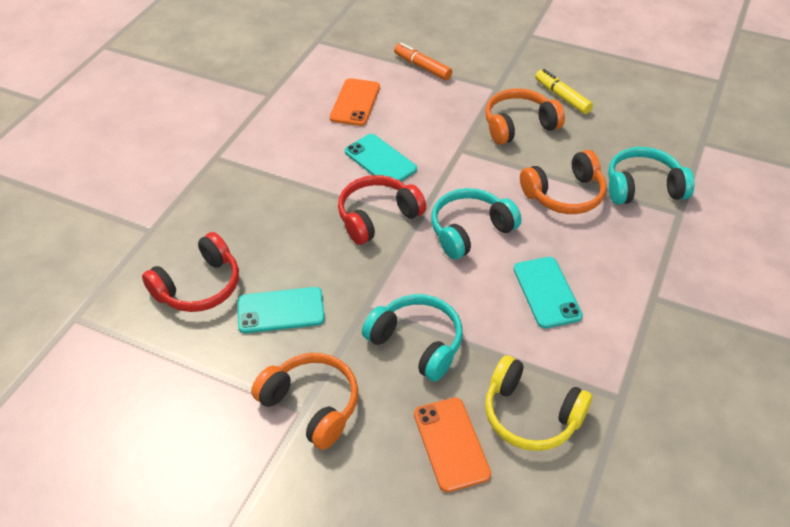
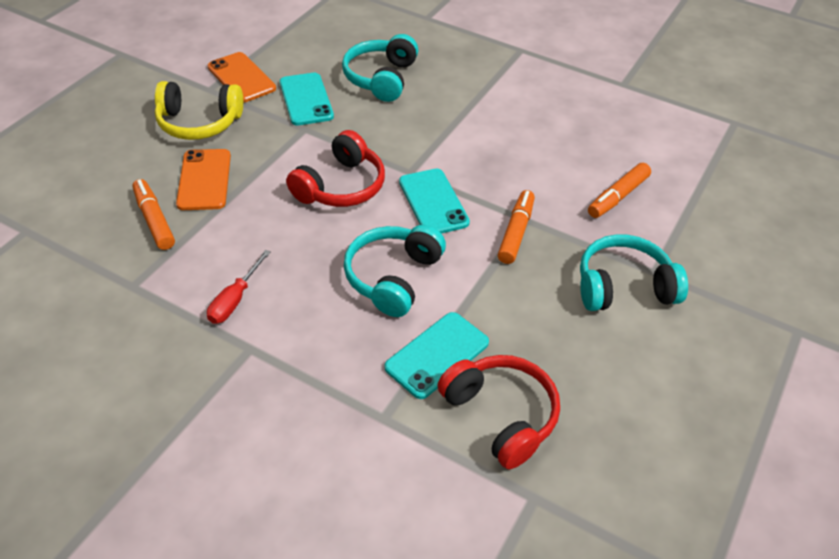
orange headphones: 3 -> 0
orange marker: 1 -> 3
red screwdriver: 0 -> 1
yellow marker: 1 -> 0

